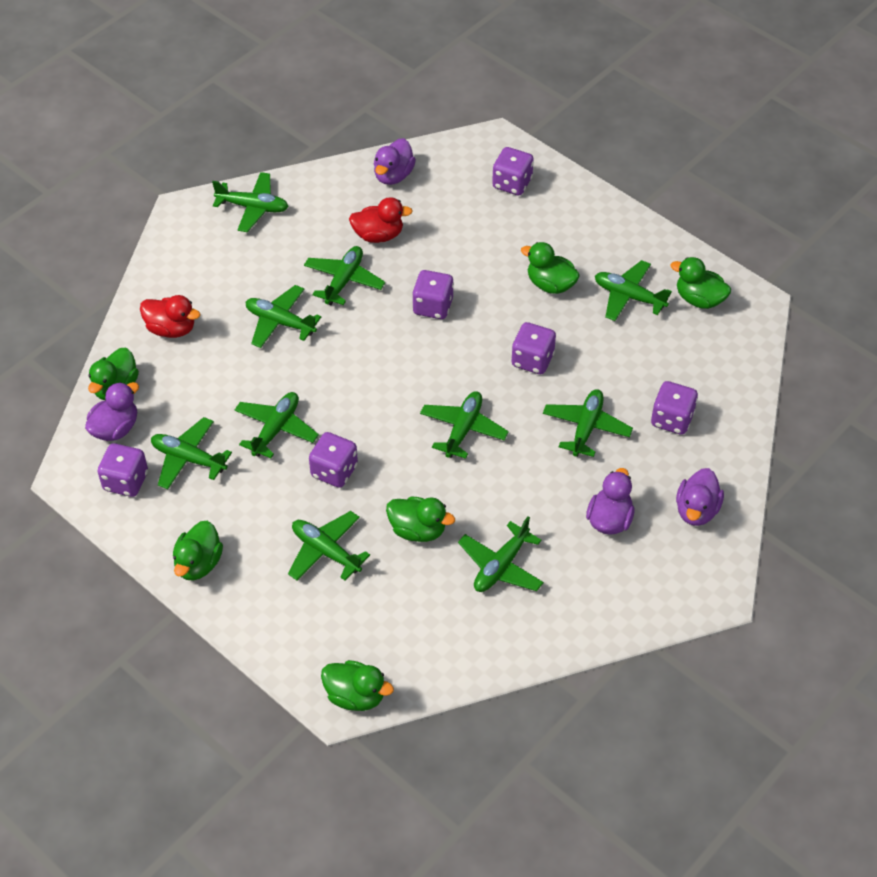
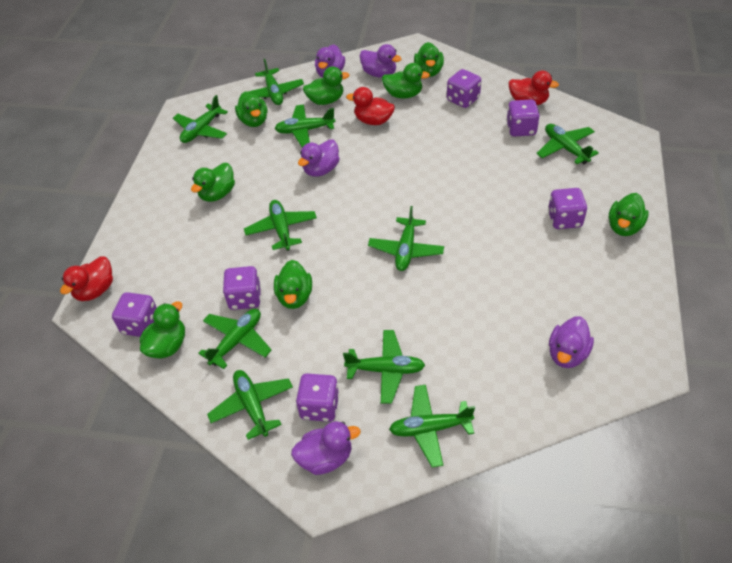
green duck: 6 -> 8
purple duck: 4 -> 5
red duck: 2 -> 3

